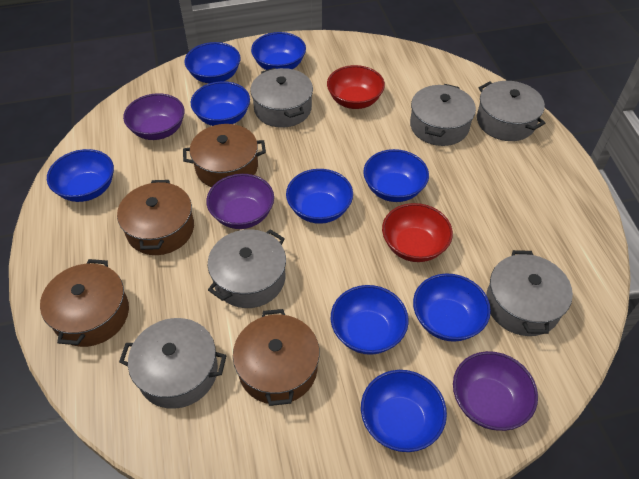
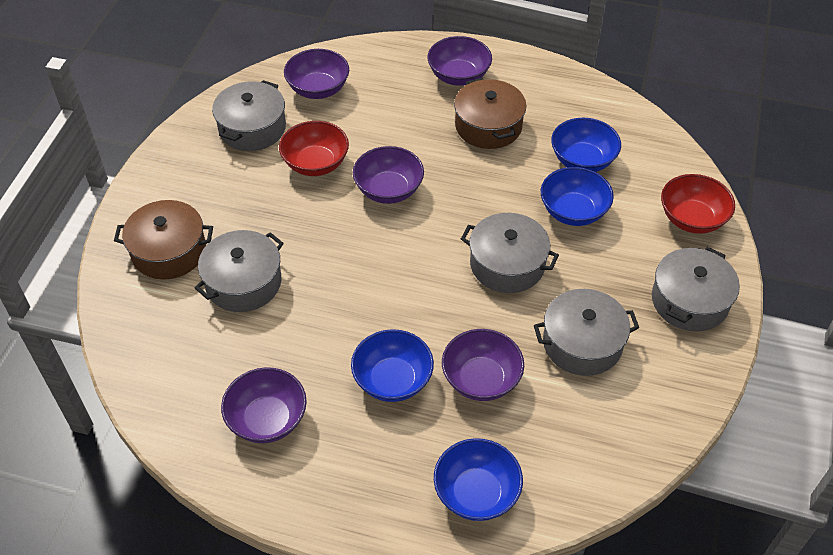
blue bowl: 9 -> 4
brown pot: 4 -> 2
grey pot: 6 -> 5
purple bowl: 3 -> 5

